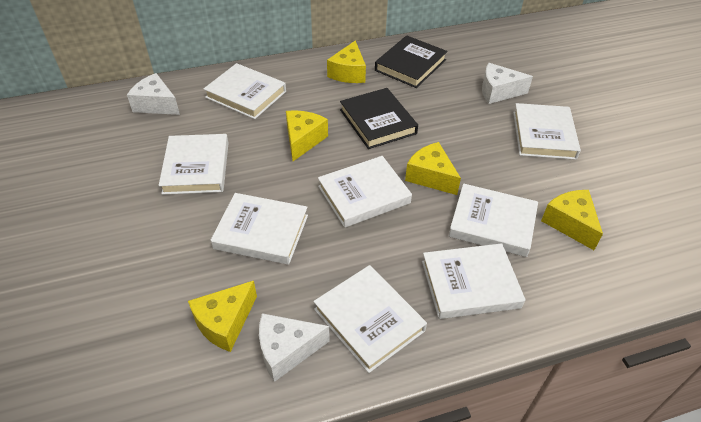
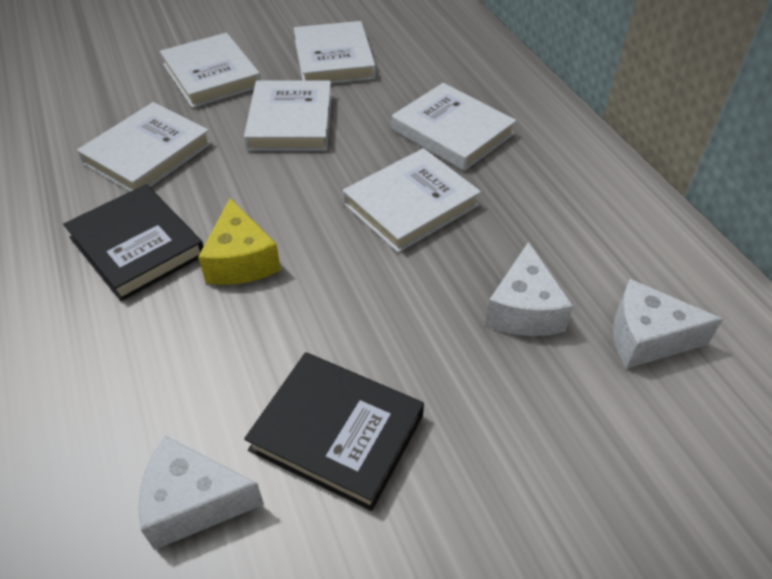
white book: 8 -> 6
yellow cheese: 5 -> 1

